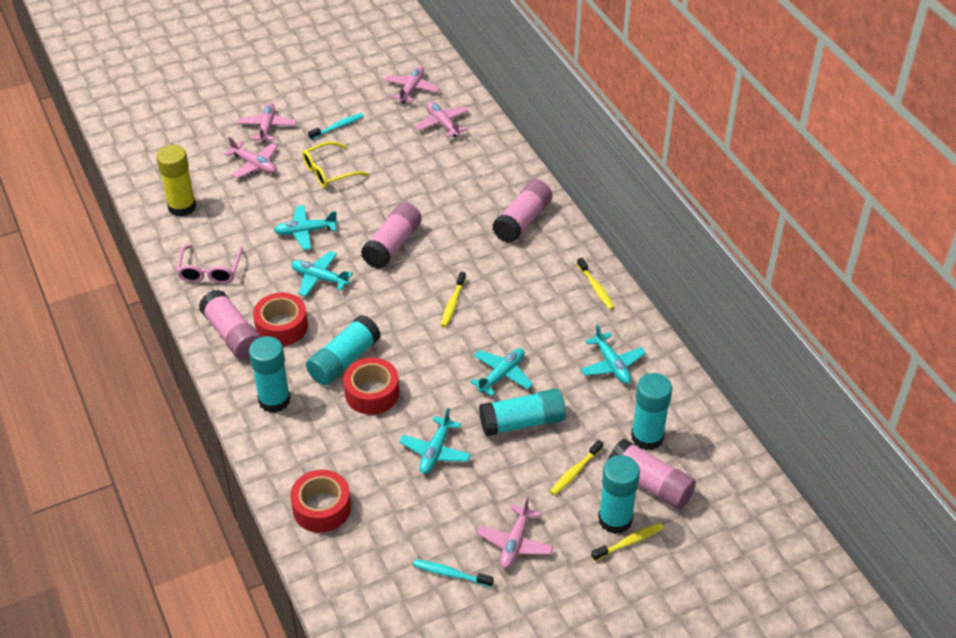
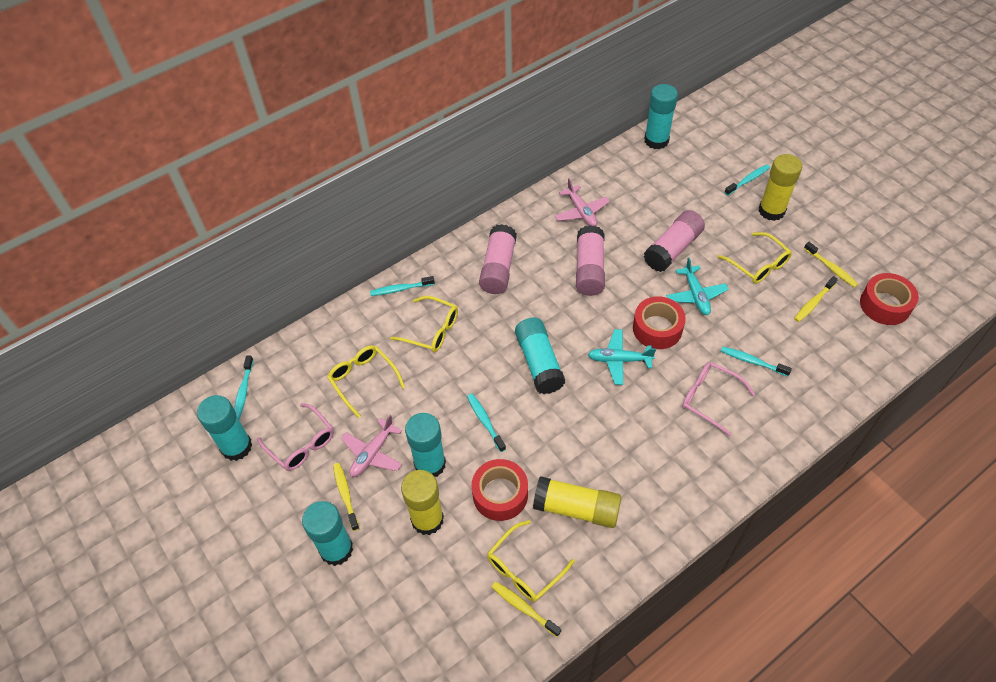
pink glasses: 1 -> 2
pink glue stick: 4 -> 3
pink plane: 5 -> 2
turquoise plane: 5 -> 2
turquoise toothbrush: 2 -> 5
yellow glasses: 1 -> 4
yellow glue stick: 1 -> 3

